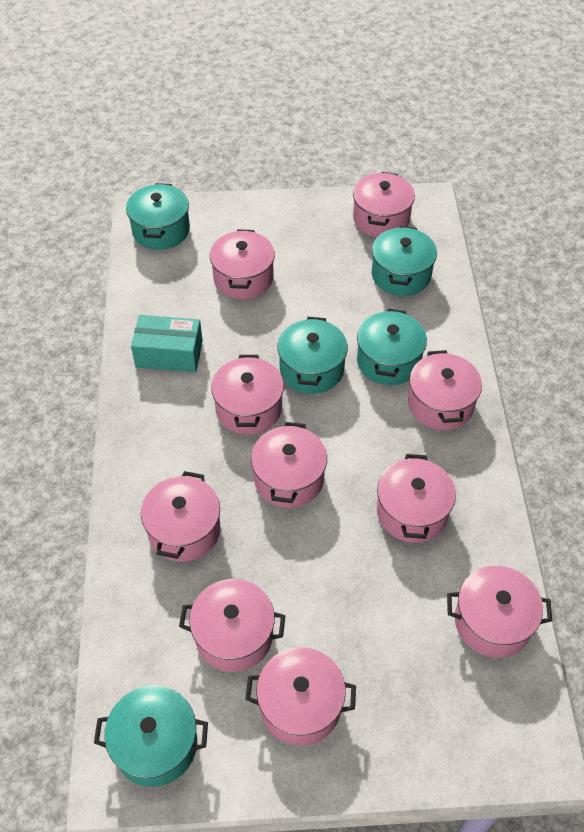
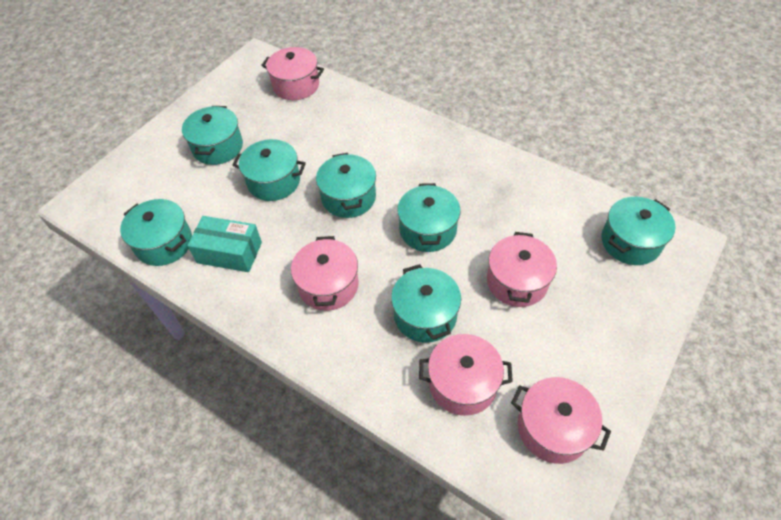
pink pot: 10 -> 5
turquoise pot: 5 -> 7

